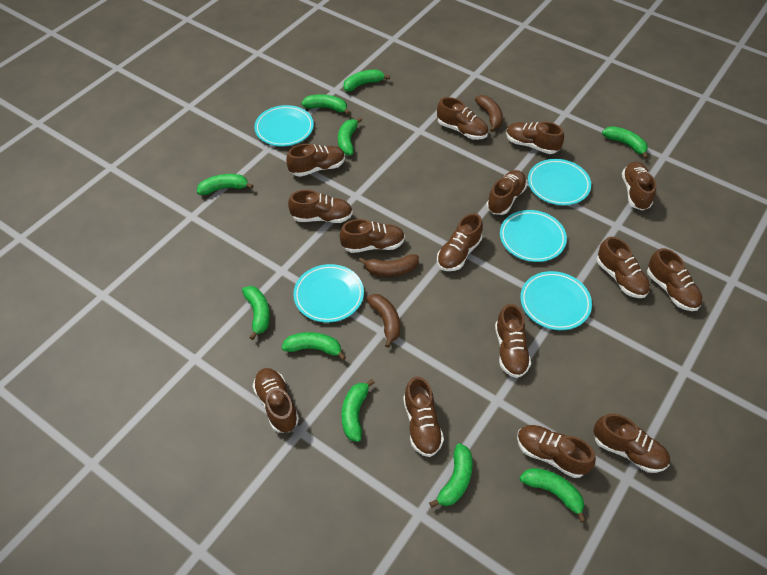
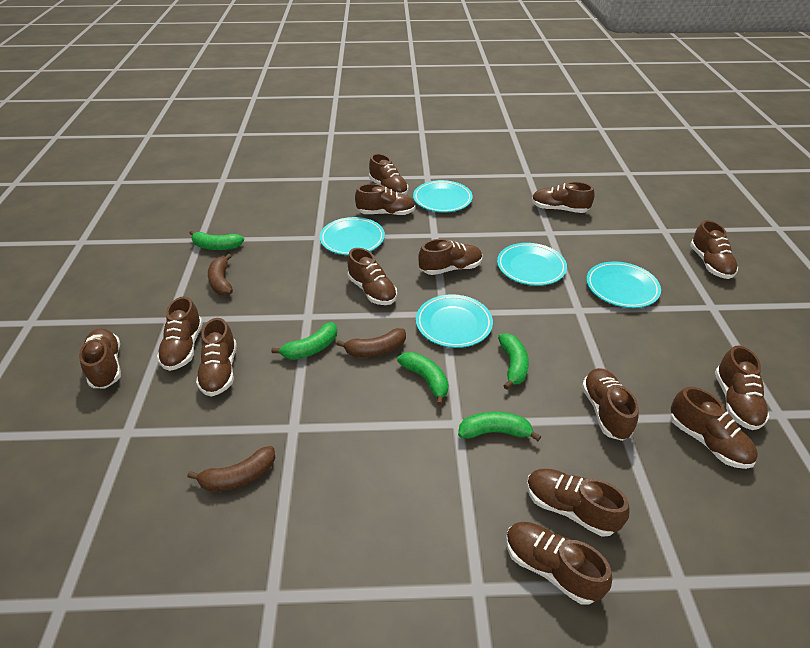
brown shoe: 15 -> 14
green banana: 10 -> 5

